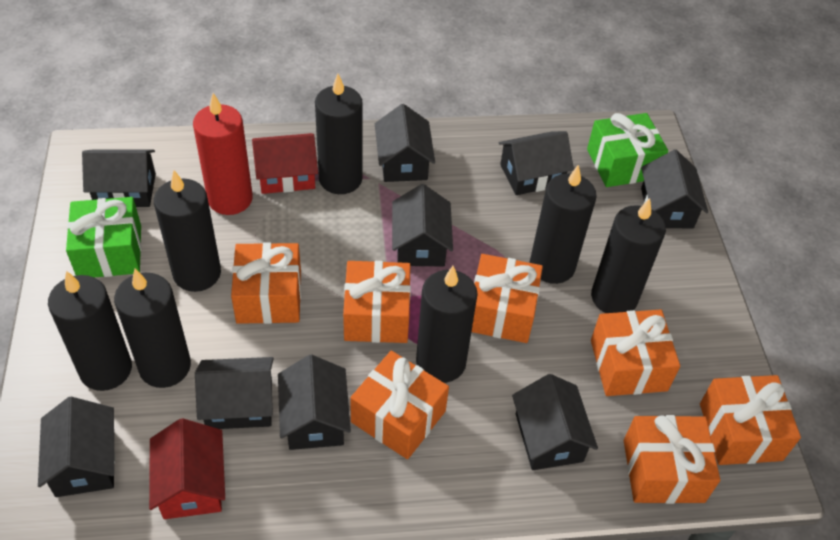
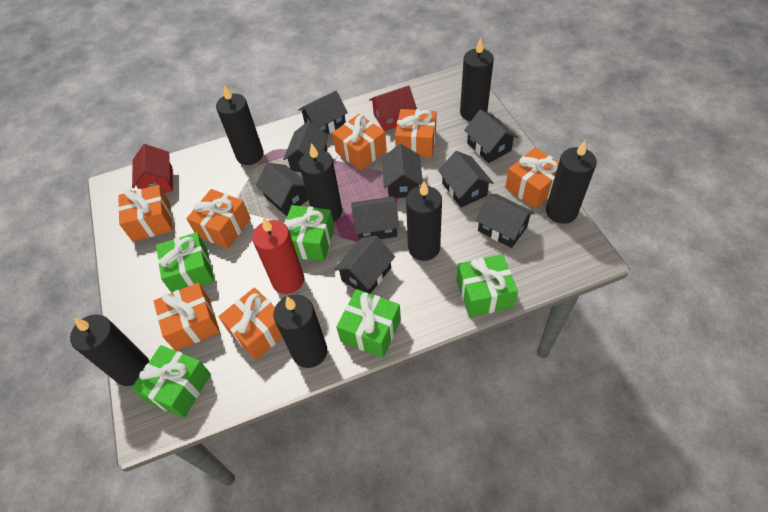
green gift: 2 -> 5

